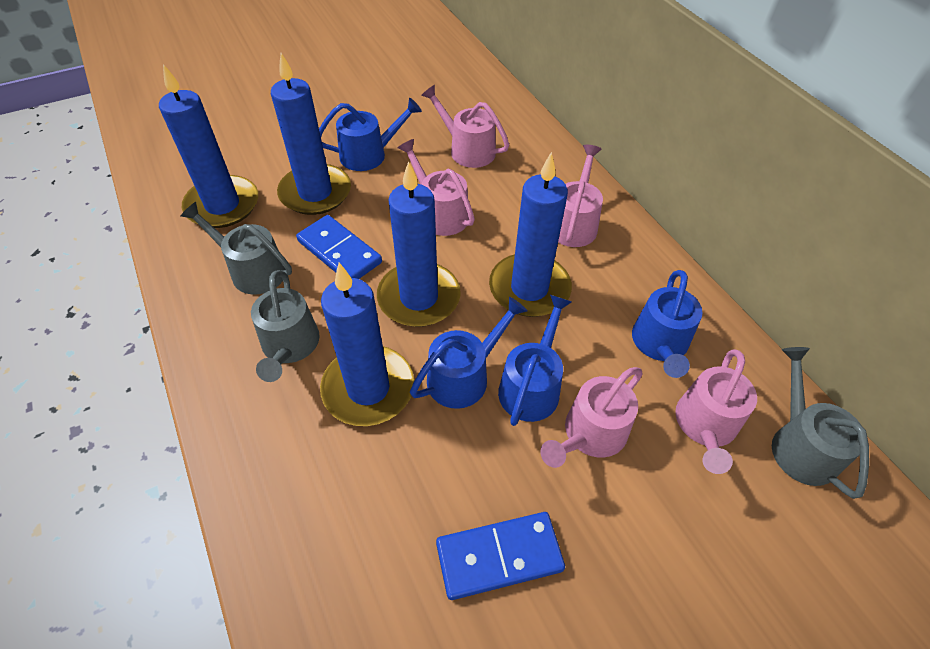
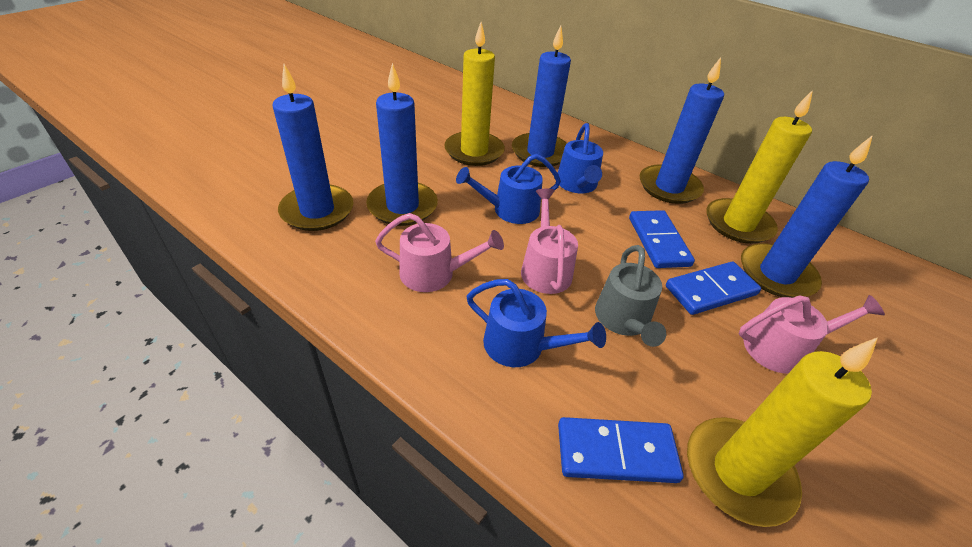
blue domino: 2 -> 3
blue watering can: 4 -> 3
grey watering can: 3 -> 1
pink watering can: 5 -> 3
yellow candle: 0 -> 3

